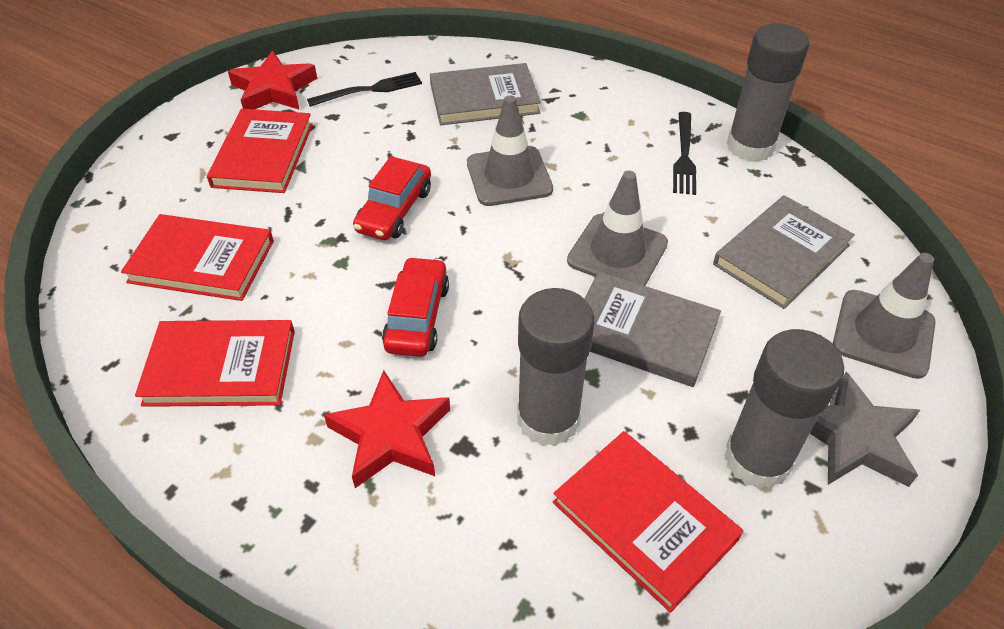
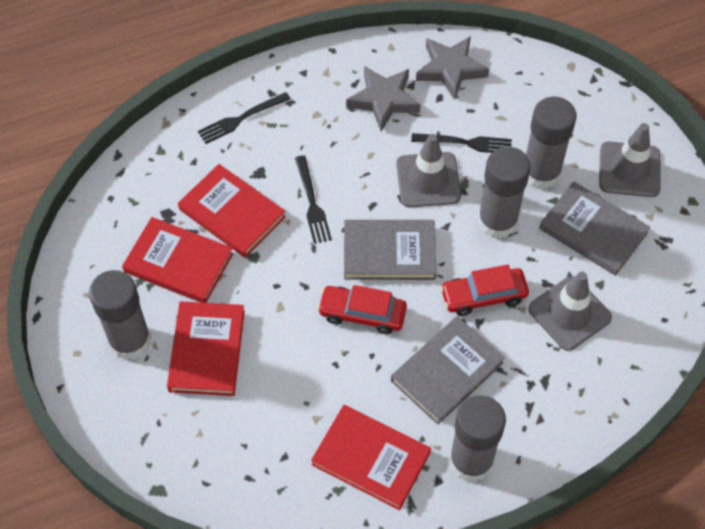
black fork: 2 -> 3
grey glue stick: 3 -> 4
grey star: 1 -> 2
red star: 2 -> 0

